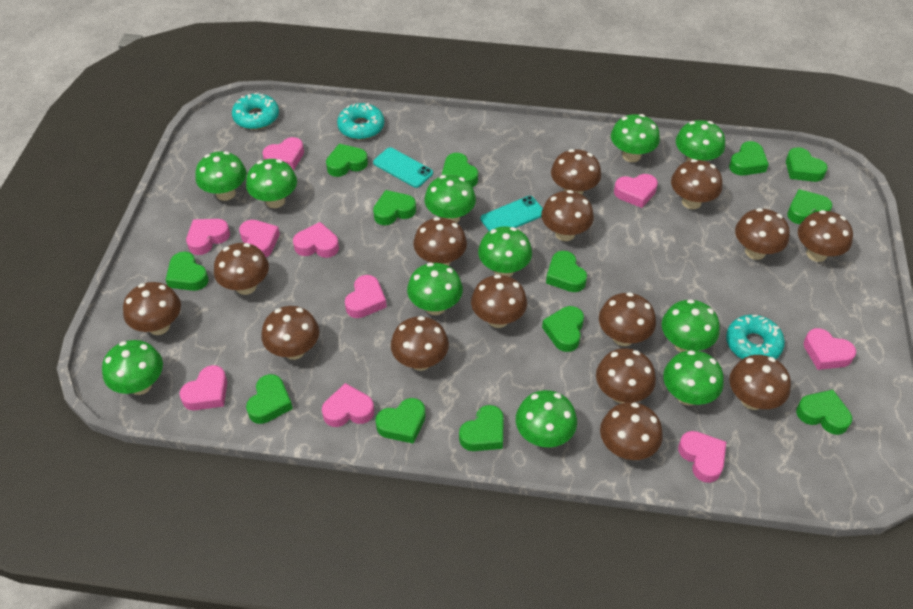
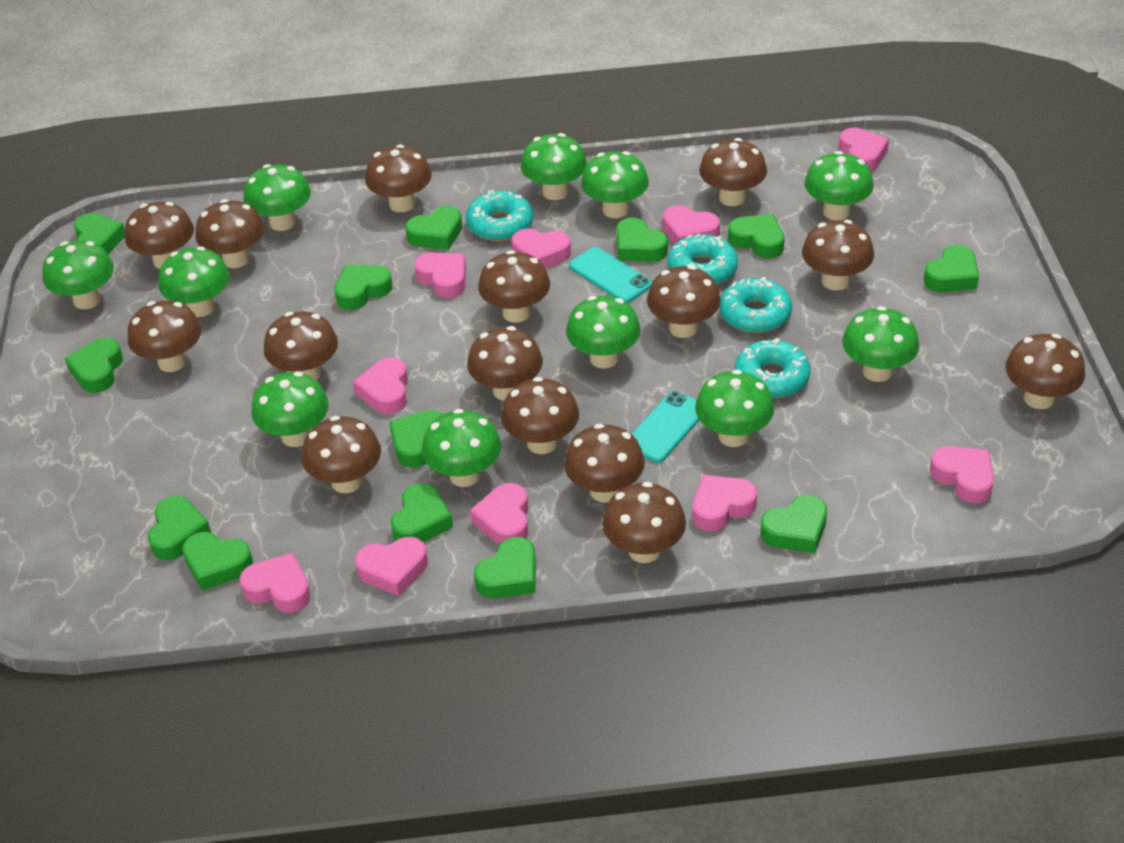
turquoise donut: 3 -> 4

